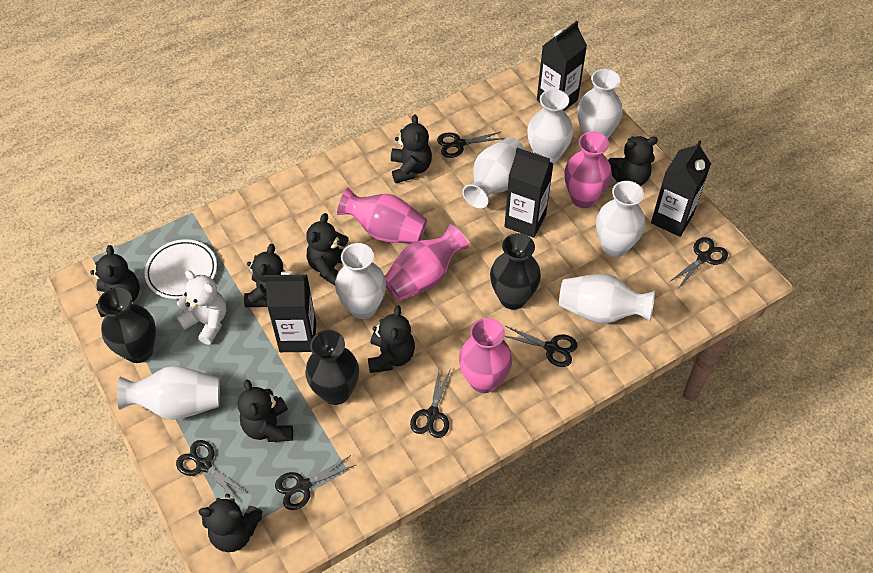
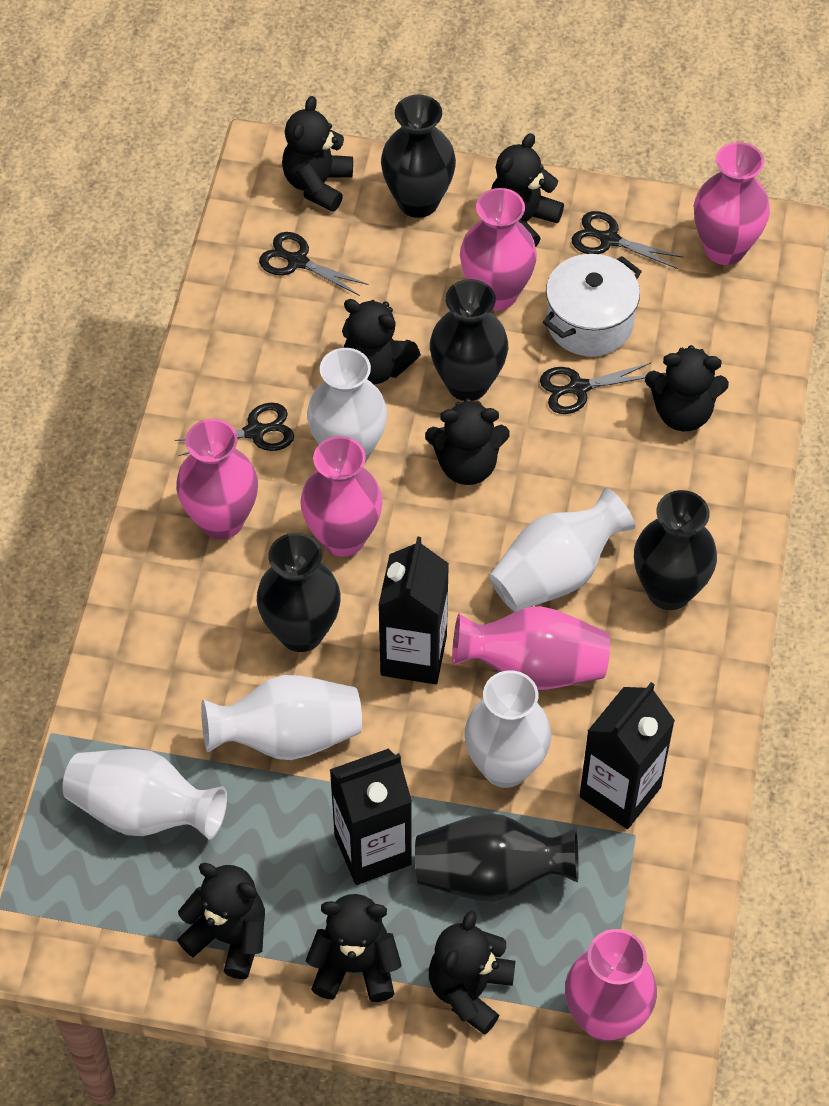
black carton: 4 -> 3
black scissors: 6 -> 4
black vase: 3 -> 5
pink vase: 4 -> 6
white plate: 1 -> 0
white pot: 0 -> 1
white teddy bear: 1 -> 0
white vase: 7 -> 5

